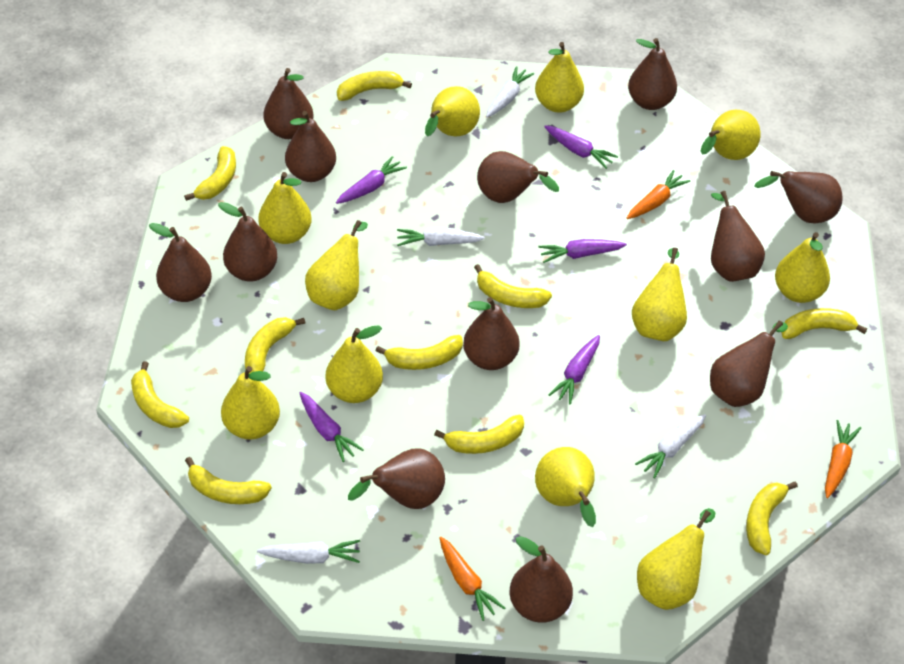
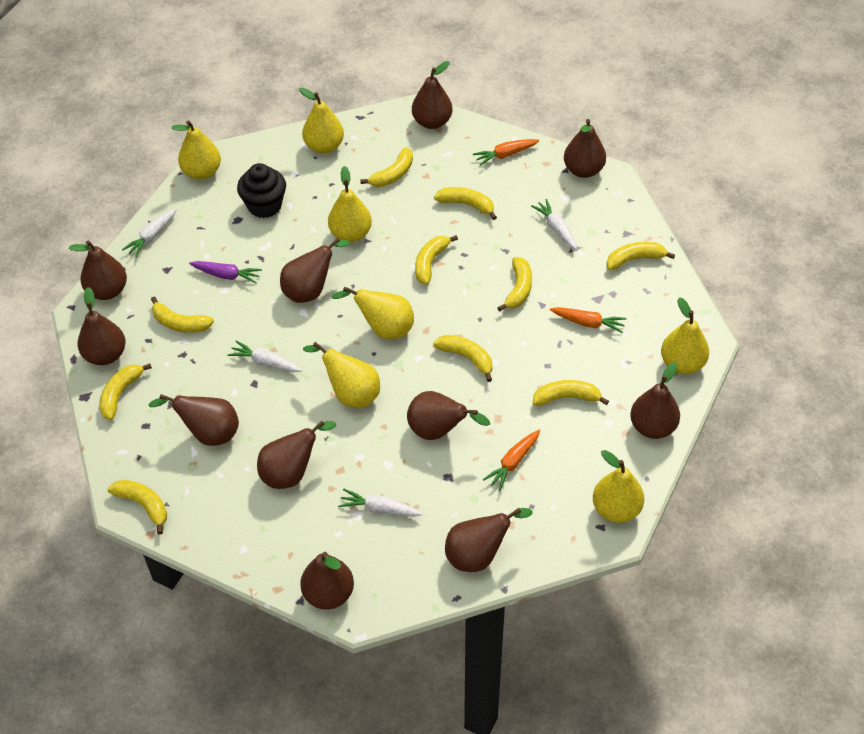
black cupcake: 0 -> 1
brown pear: 12 -> 11
purple carrot: 5 -> 1
yellow pear: 11 -> 7

